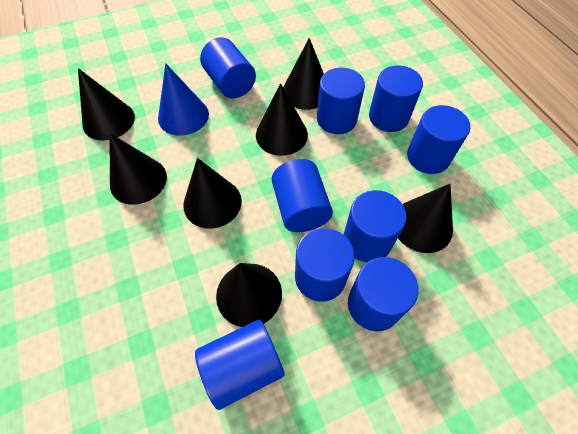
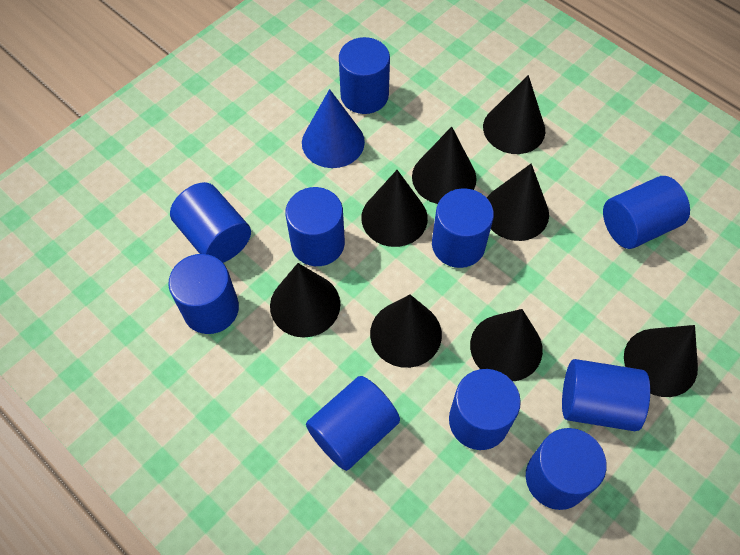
black cone: 7 -> 8
blue cylinder: 9 -> 10

